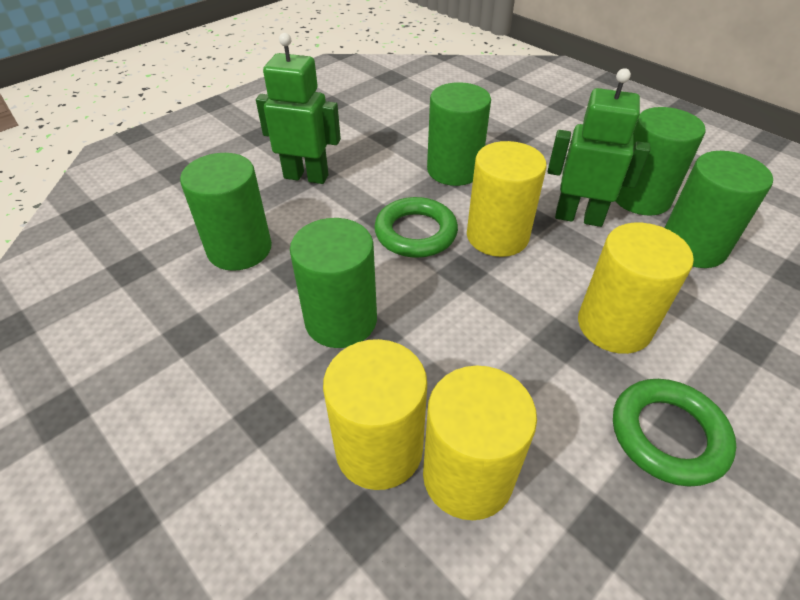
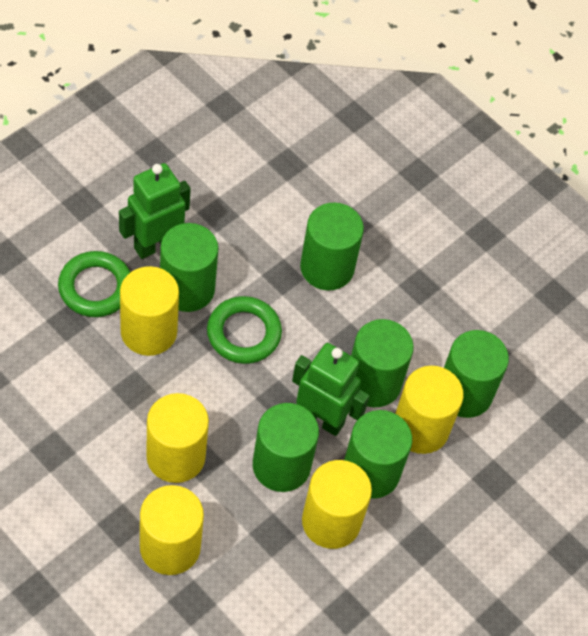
green cylinder: 5 -> 6
yellow cylinder: 4 -> 5

